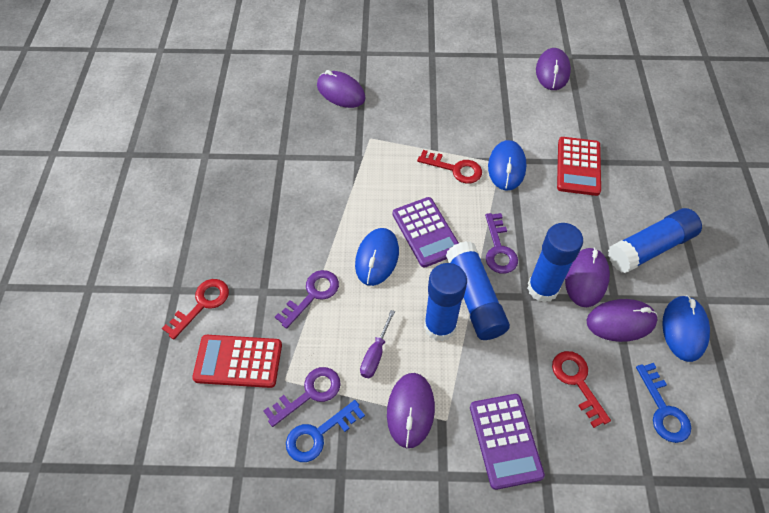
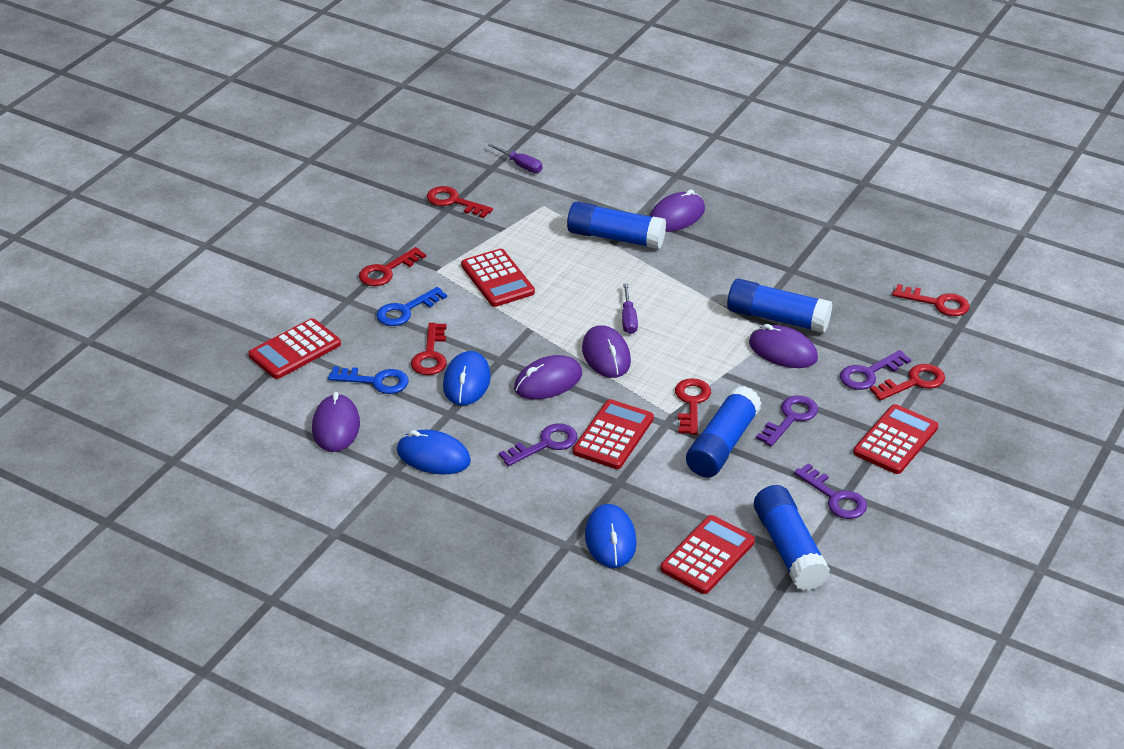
purple calculator: 2 -> 0
purple key: 3 -> 4
purple screwdriver: 1 -> 2
red calculator: 2 -> 5
red key: 3 -> 6

